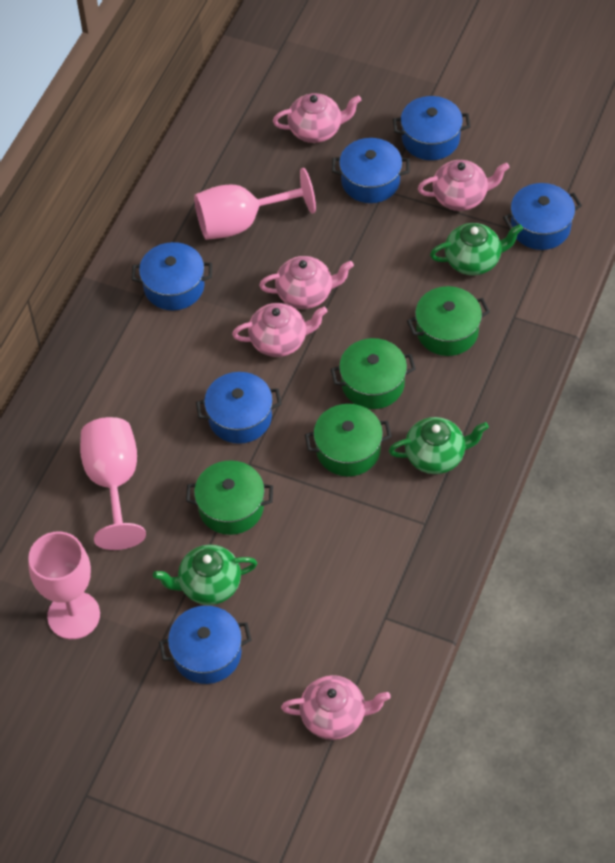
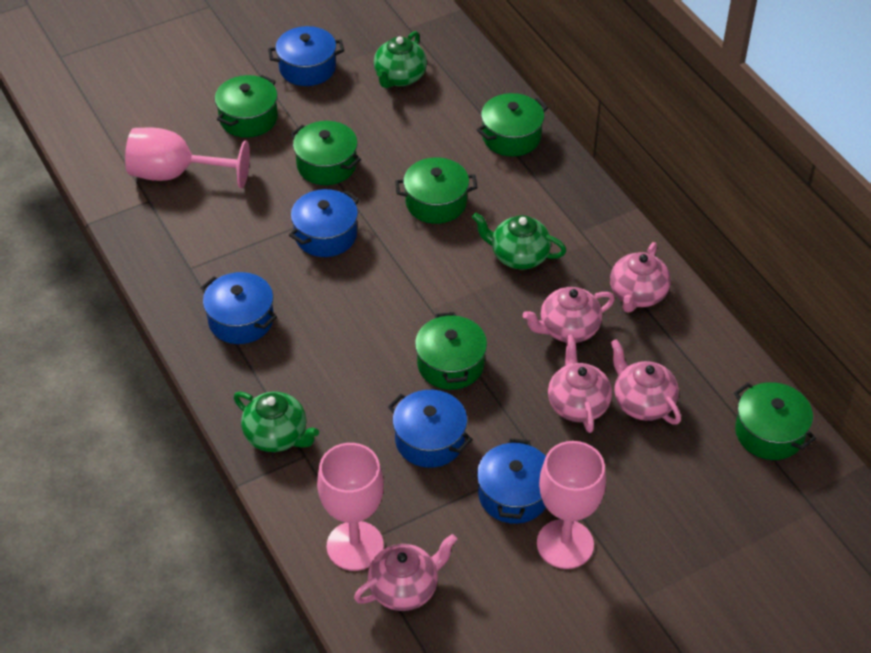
blue pot: 6 -> 5
green pot: 4 -> 6

